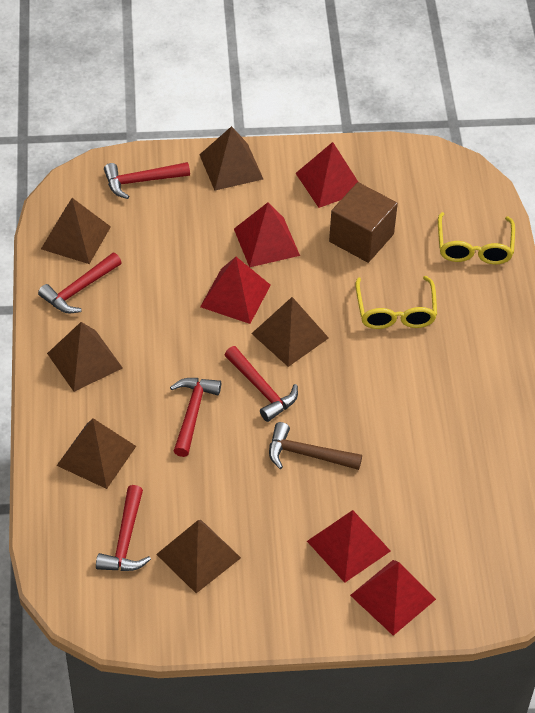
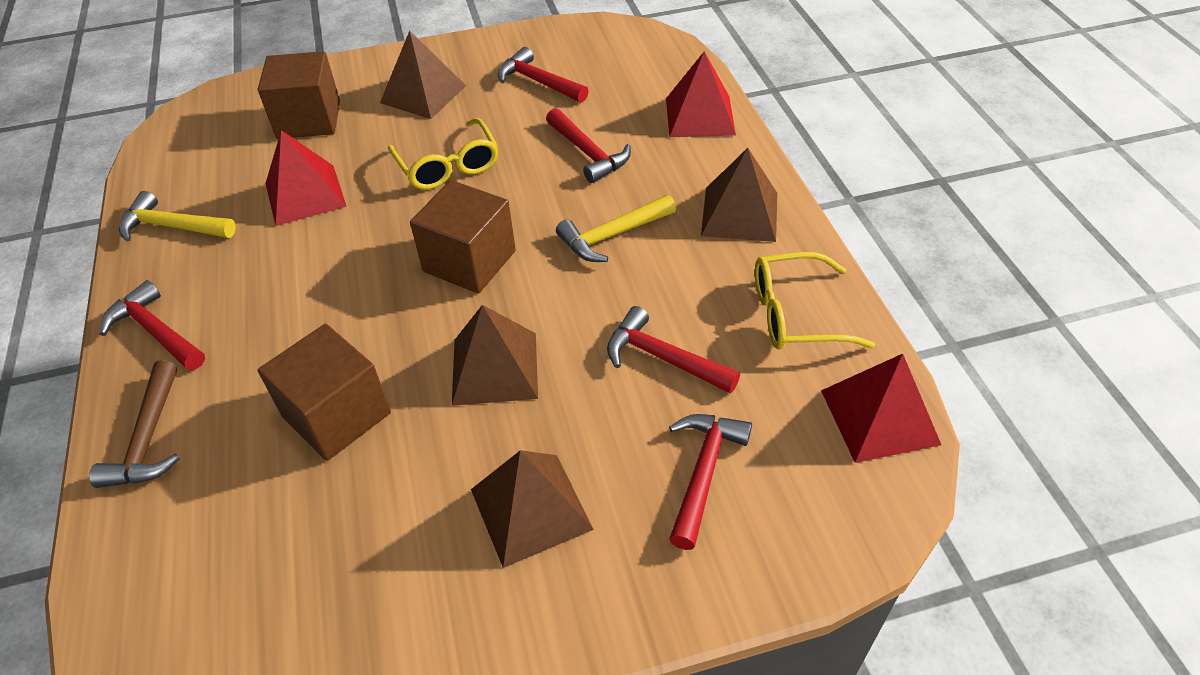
brown cube: 1 -> 3
brown pyramid: 6 -> 4
red pyramid: 5 -> 3
yellow hammer: 0 -> 2

